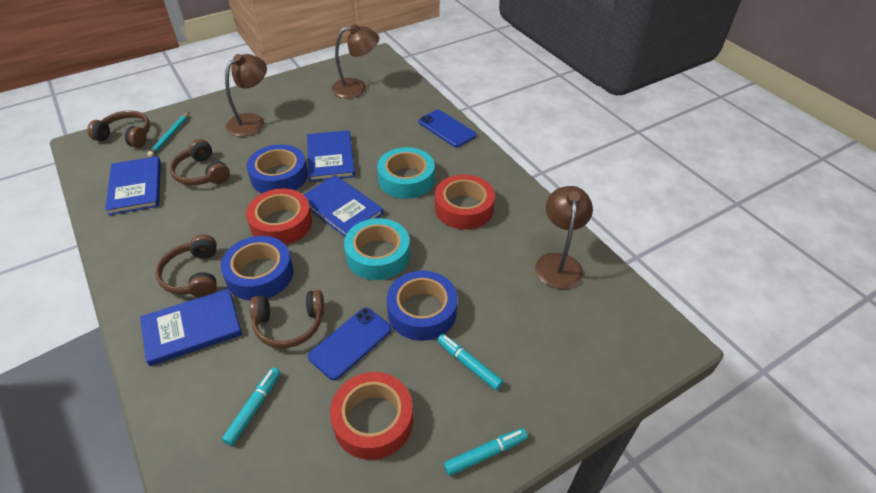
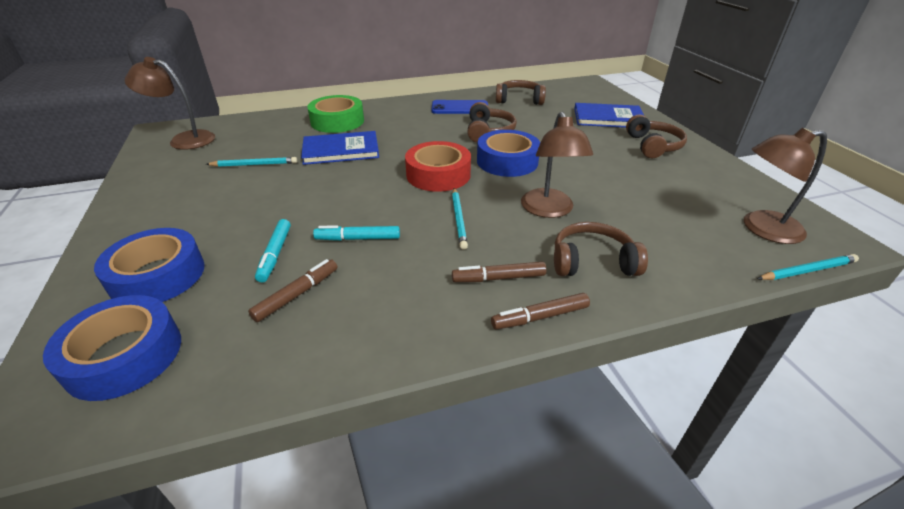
blue book: 4 -> 2
blue phone: 2 -> 1
brown marker: 0 -> 3
green tape: 0 -> 1
red tape: 3 -> 1
turquoise marker: 3 -> 2
turquoise pencil: 1 -> 3
turquoise tape: 2 -> 0

